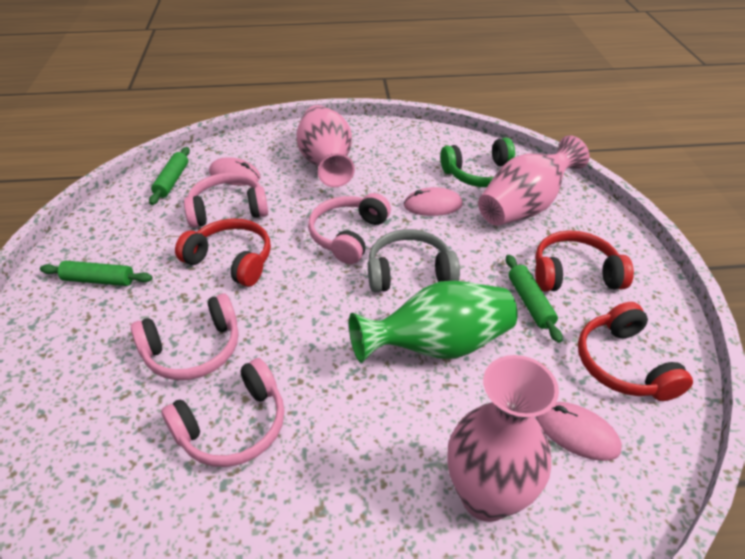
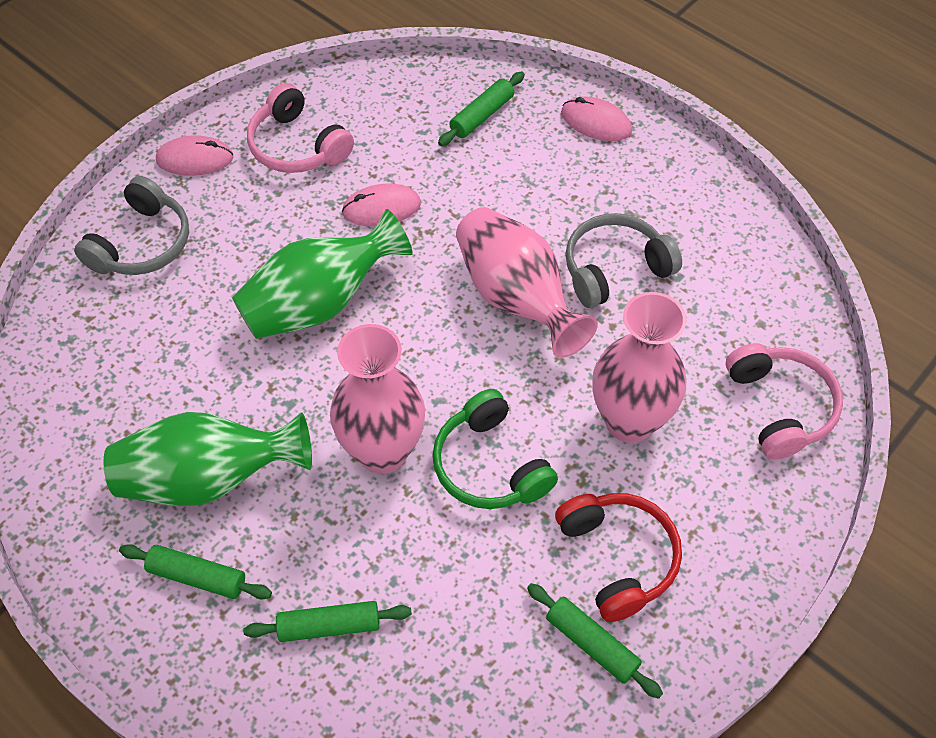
green rolling pin: 3 -> 4
green vase: 1 -> 2
grey headphones: 1 -> 2
pink headphones: 4 -> 2
red headphones: 3 -> 1

